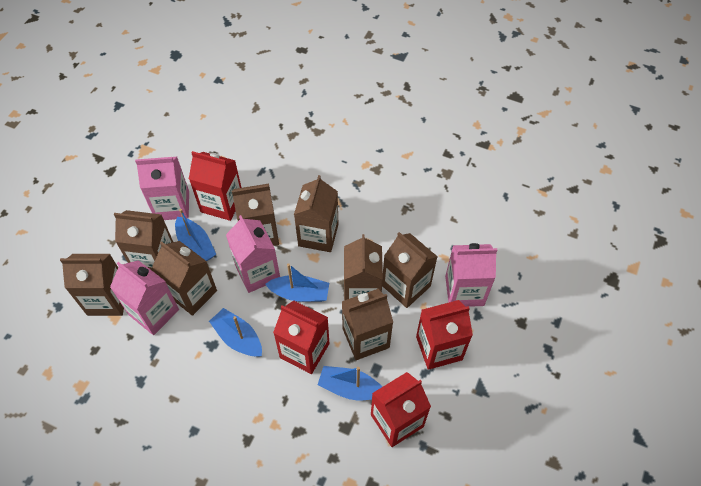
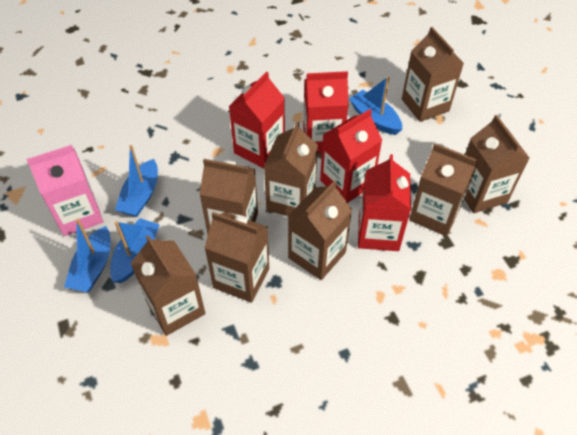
pink carton: 4 -> 1

